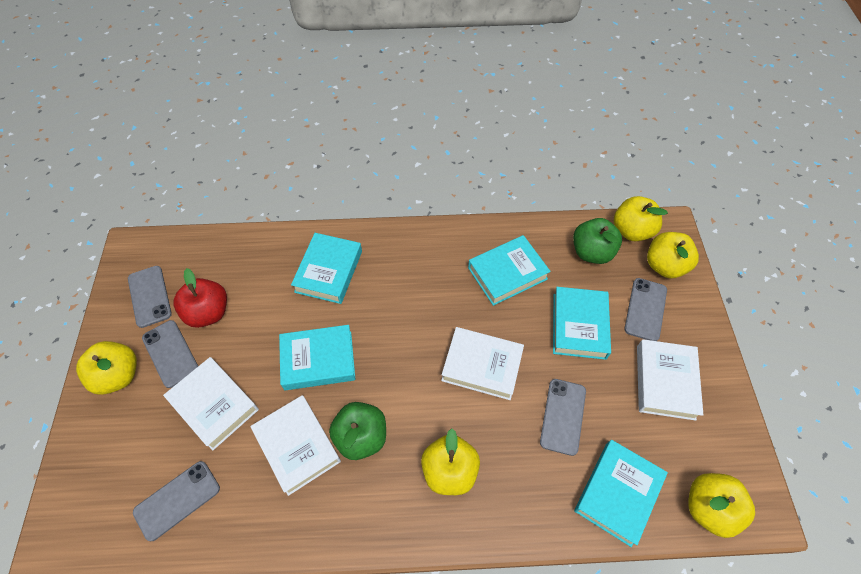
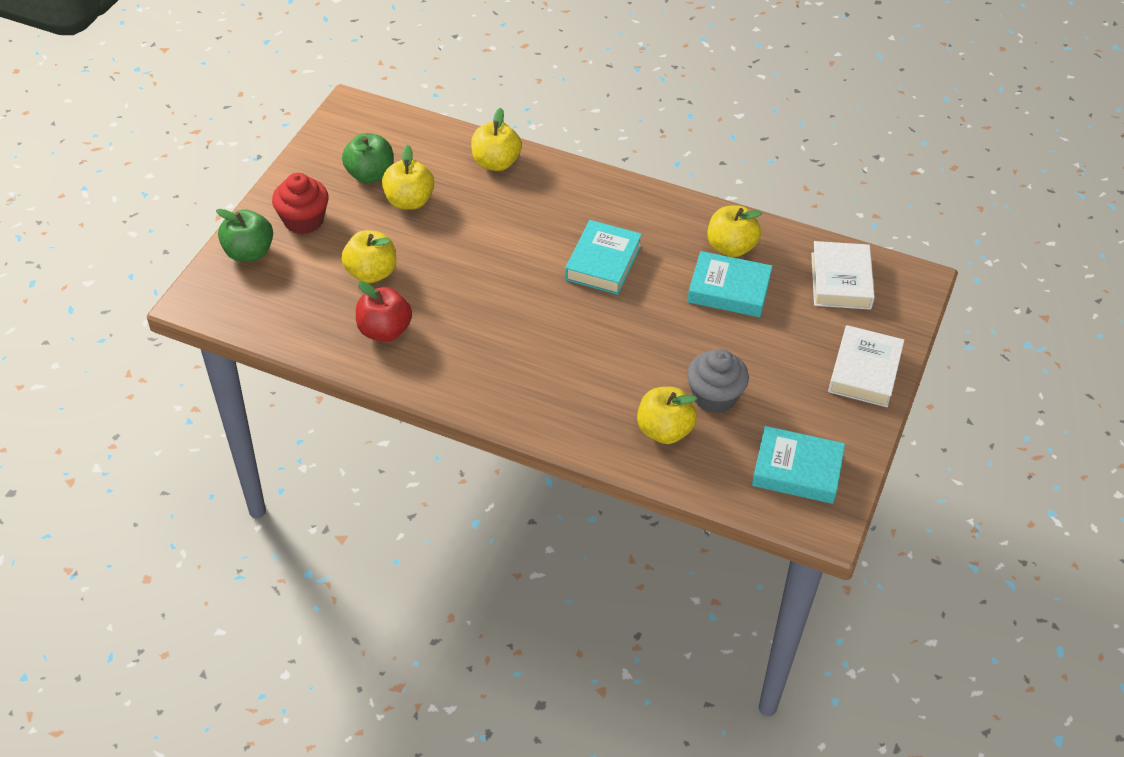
grey cupcake: 0 -> 1
grey phone: 5 -> 0
red cupcake: 0 -> 1
turquoise book: 5 -> 3
white book: 4 -> 2

